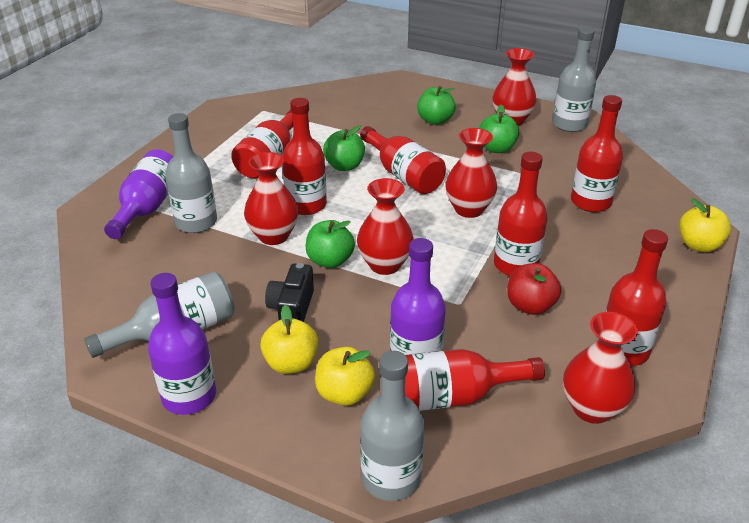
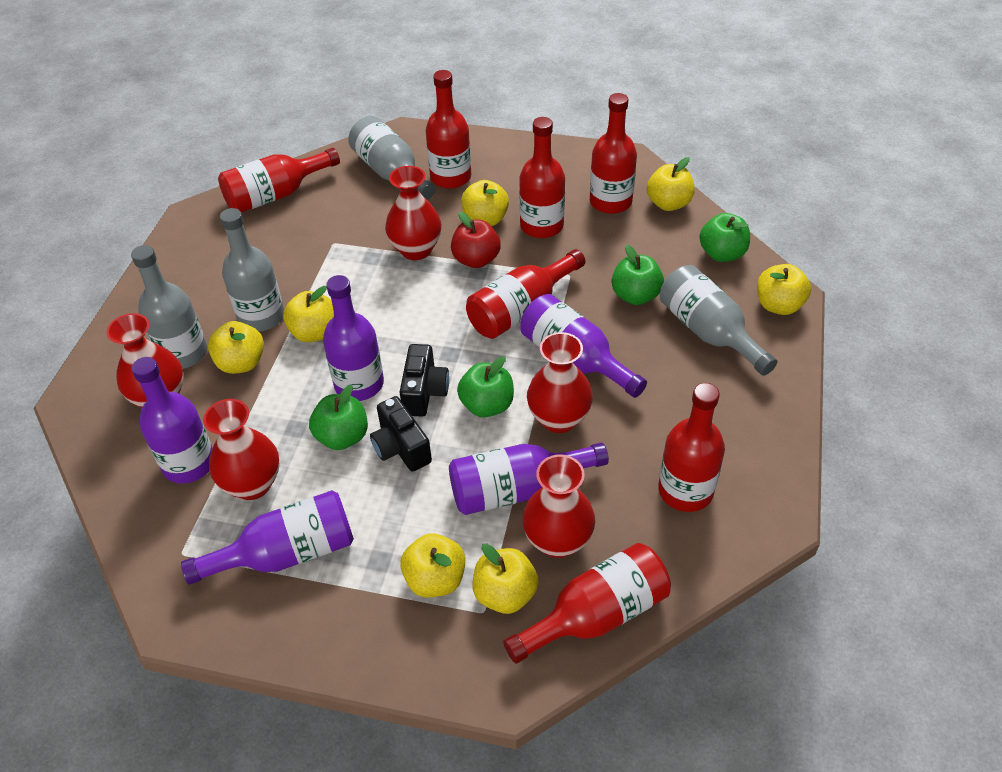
black camera: 1 -> 2
purple bottle: 3 -> 5
yellow apple: 3 -> 7

